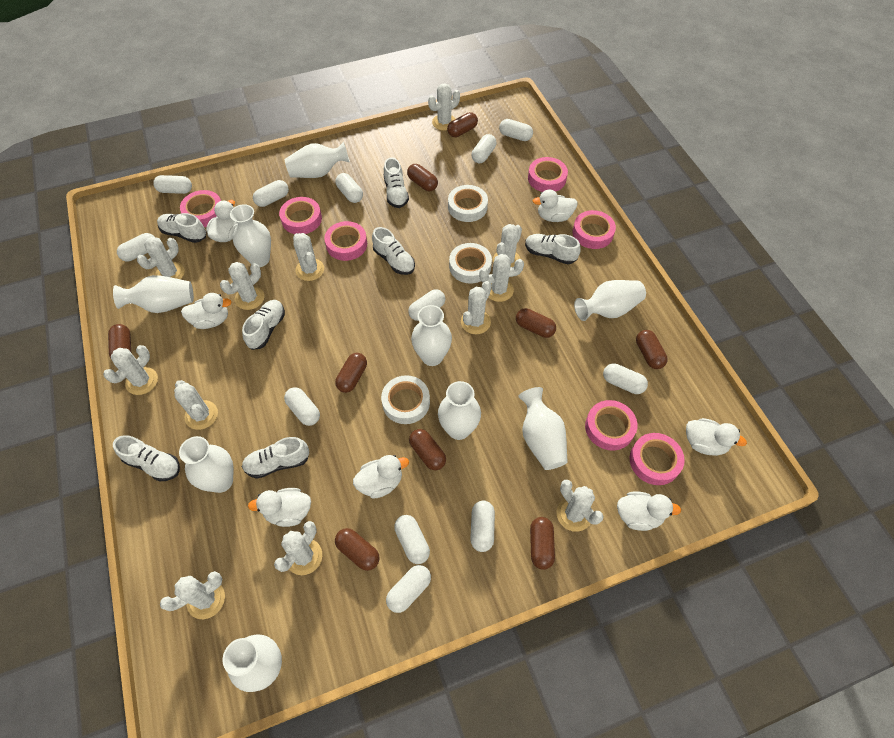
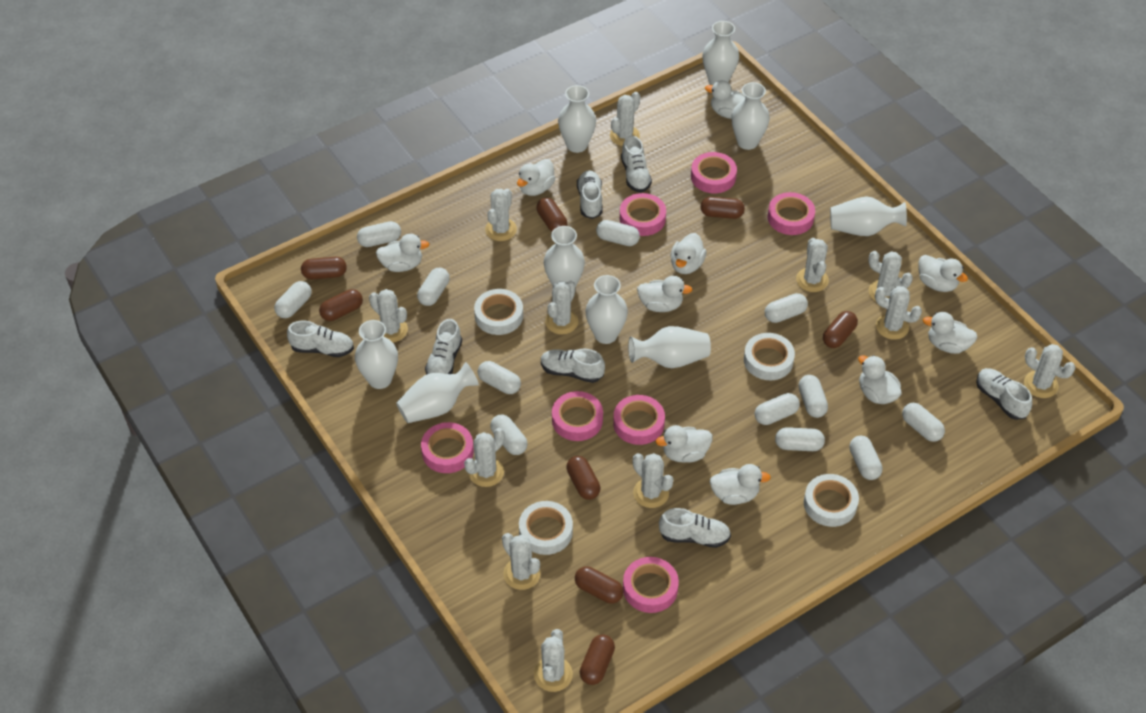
brown capsule: 9 -> 8
white duck: 7 -> 10
white tape: 3 -> 4

